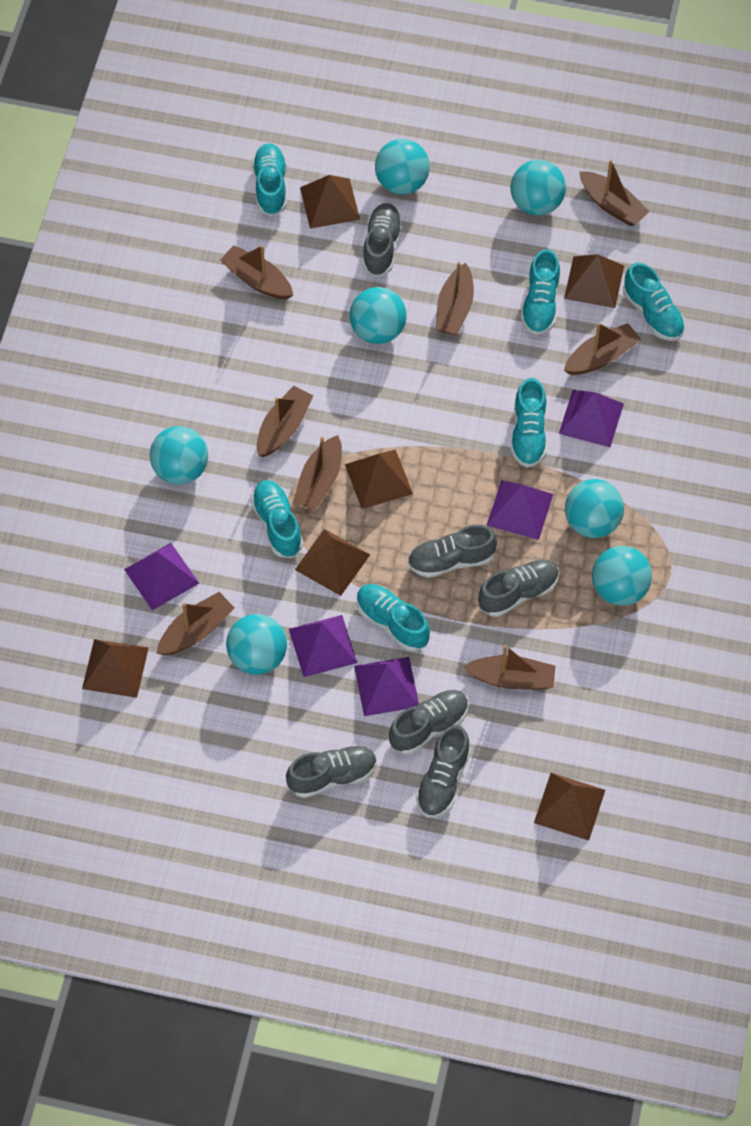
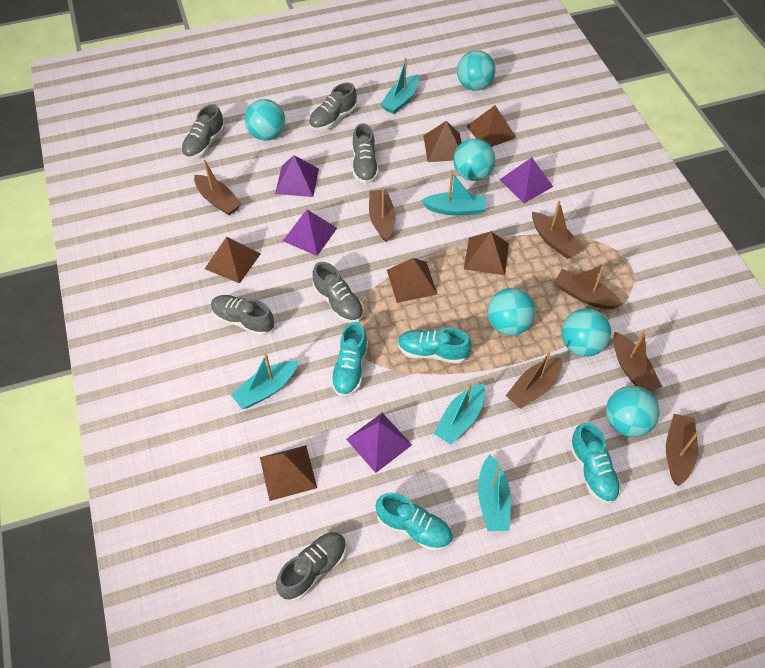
brown boat: 8 -> 7
purple pyramid: 5 -> 4
turquoise ball: 7 -> 6
turquoise boat: 0 -> 5
turquoise shoe: 6 -> 4

